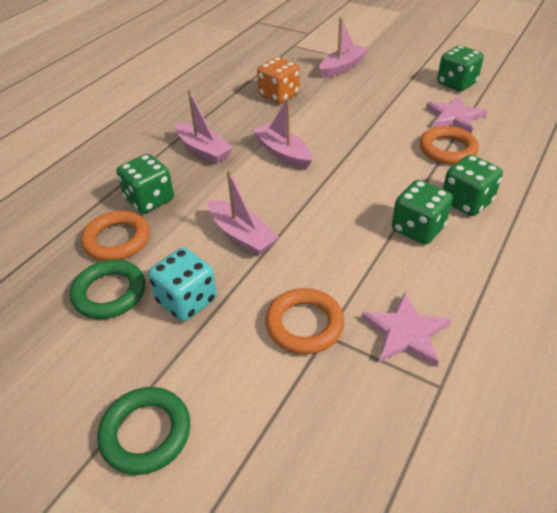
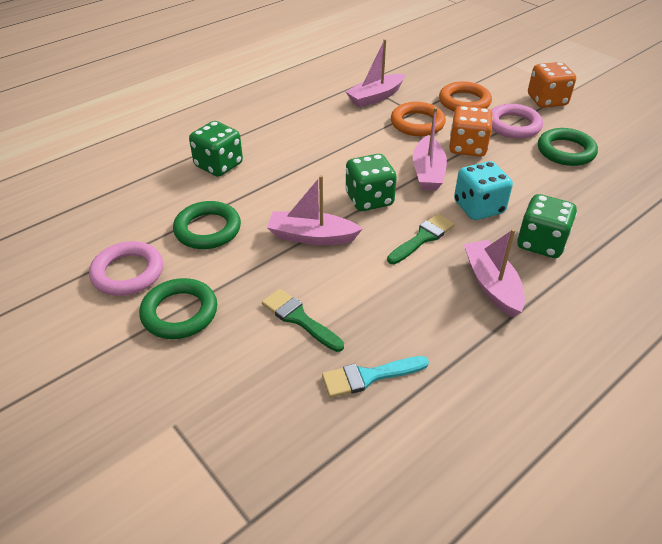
green brush: 0 -> 2
green dice: 4 -> 3
green ring: 2 -> 3
orange dice: 1 -> 2
orange ring: 3 -> 2
pink ring: 0 -> 2
pink star: 2 -> 0
turquoise brush: 0 -> 1

